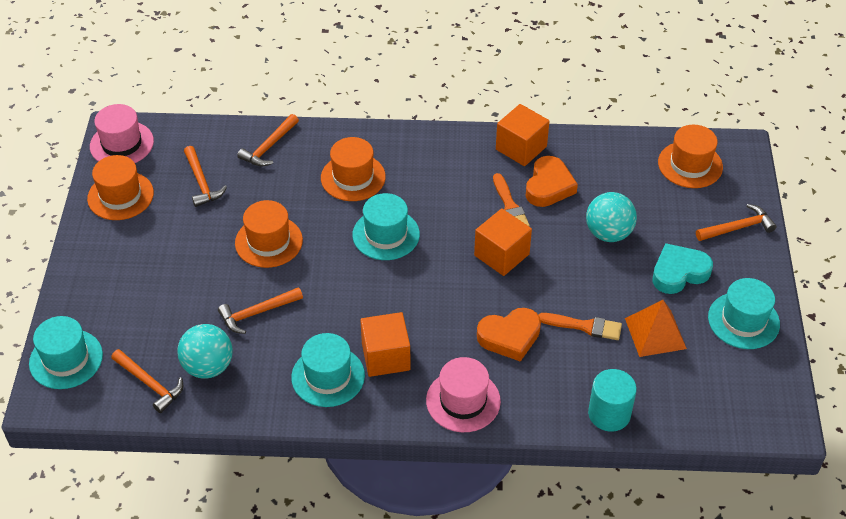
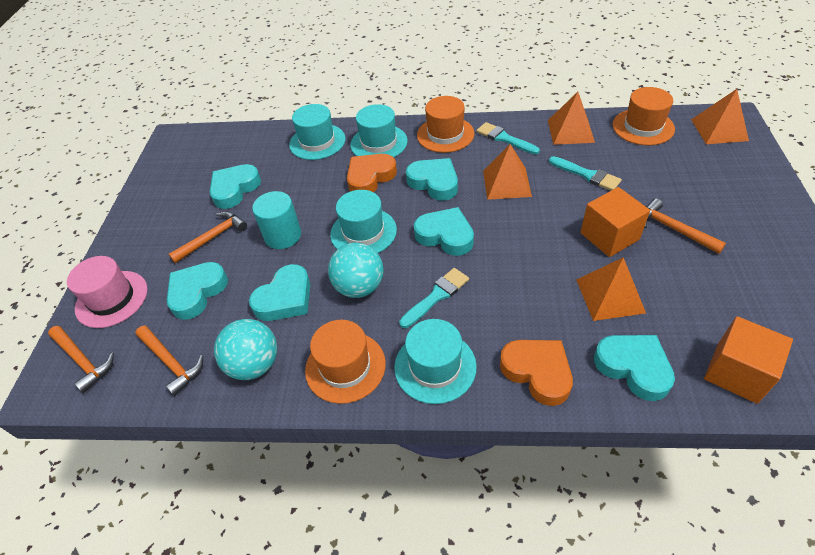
orange brush: 2 -> 0
orange cube: 3 -> 2
orange hammer: 5 -> 4
orange hat: 4 -> 3
orange pyramid: 1 -> 4
pink hat: 2 -> 1
turquoise brush: 0 -> 3
turquoise heart: 1 -> 6

